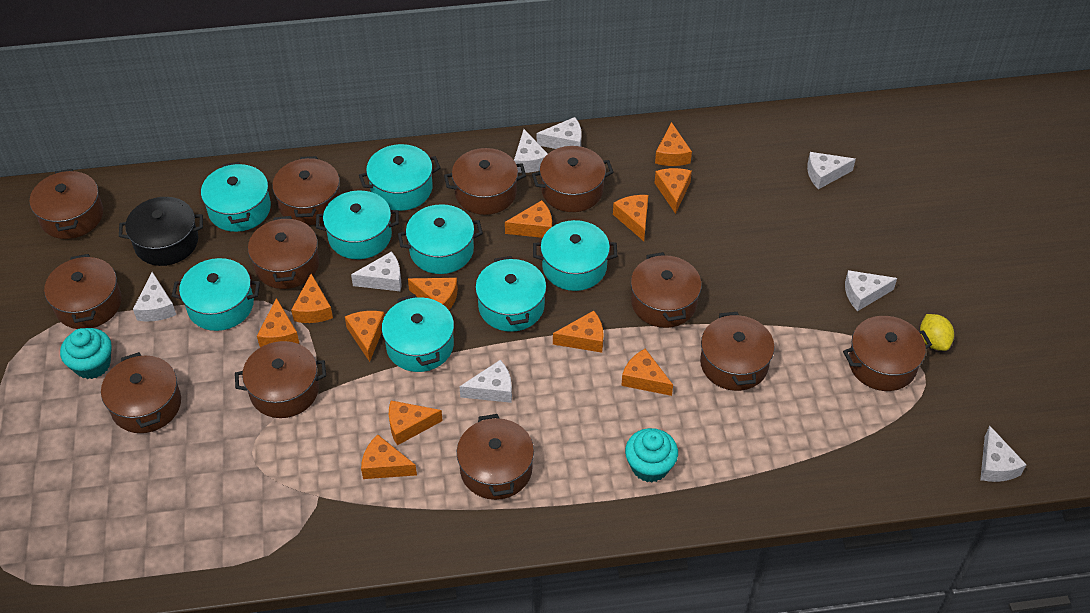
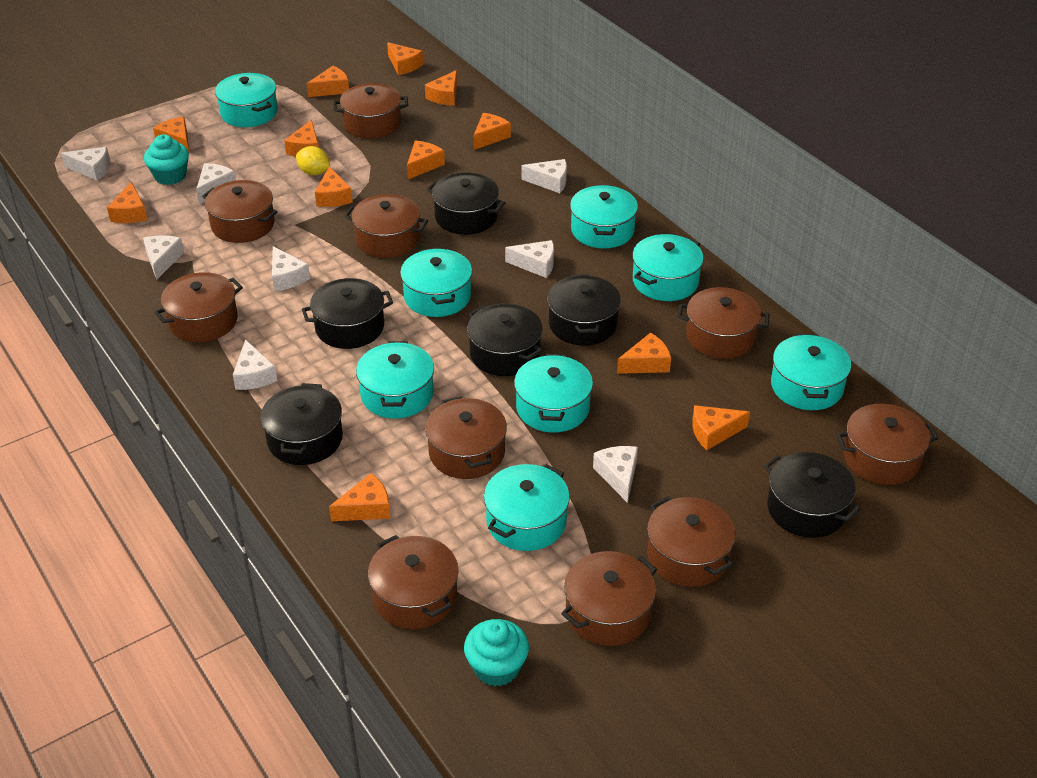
black pot: 1 -> 6
brown pot: 12 -> 10

